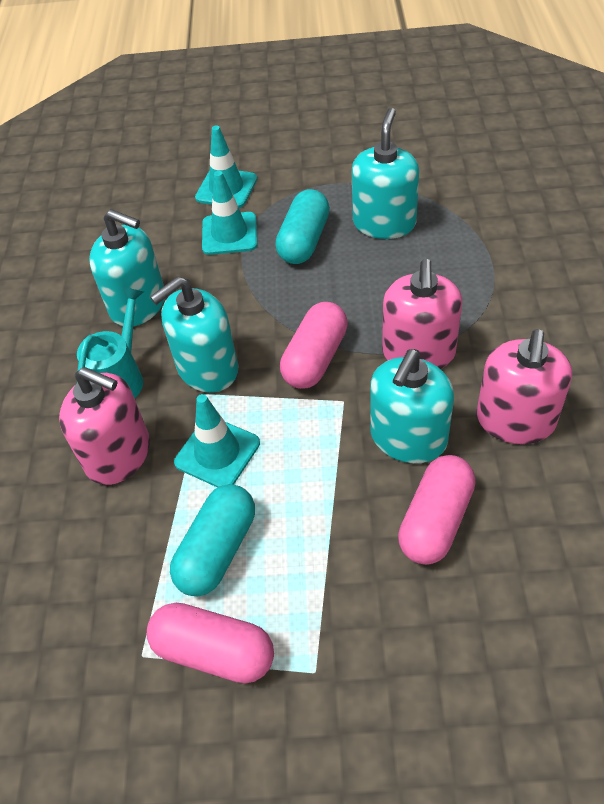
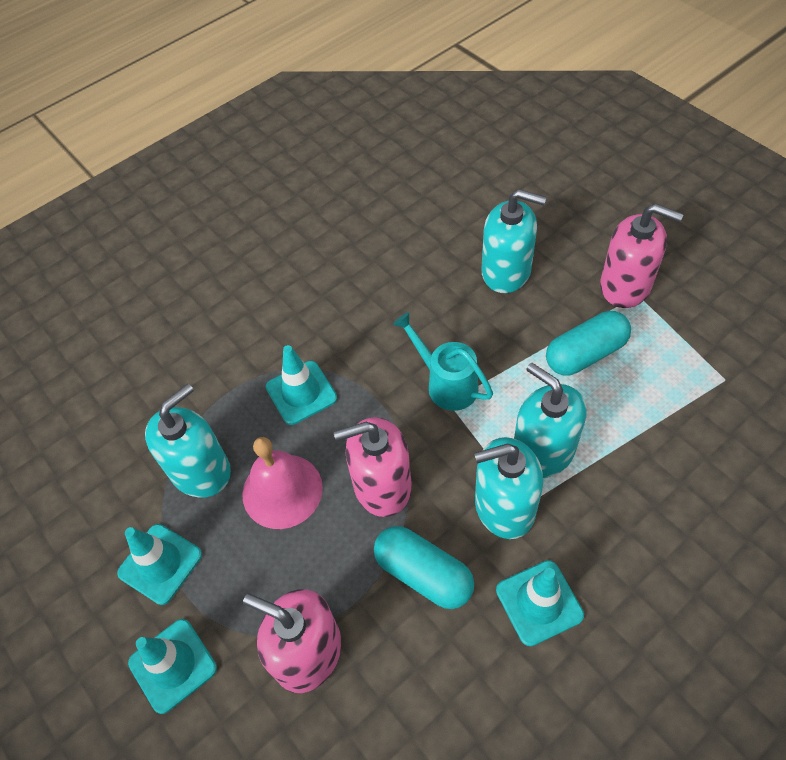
pink bell: 0 -> 1
pink capsule: 3 -> 0
turquoise traffic cone: 3 -> 4

